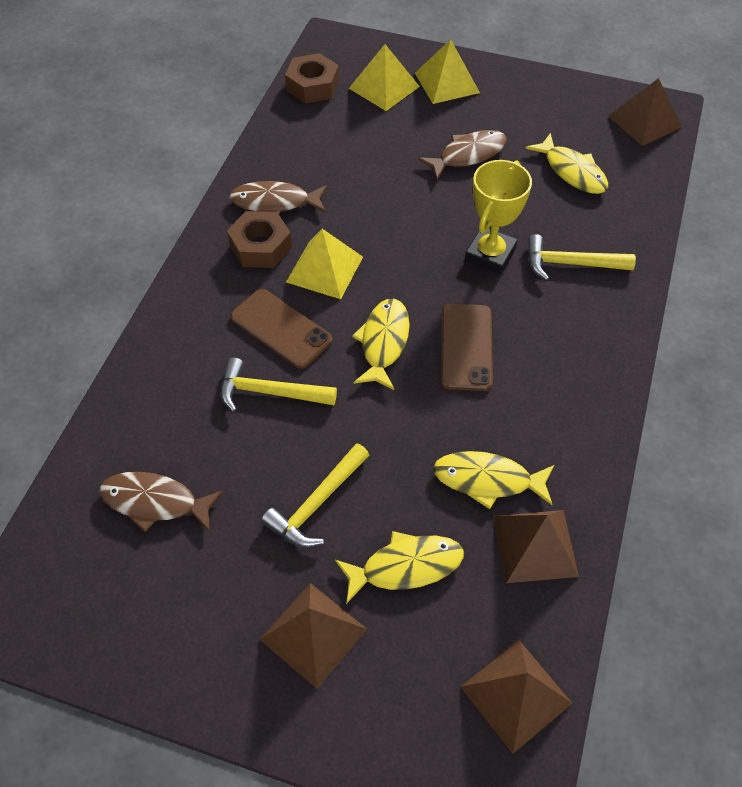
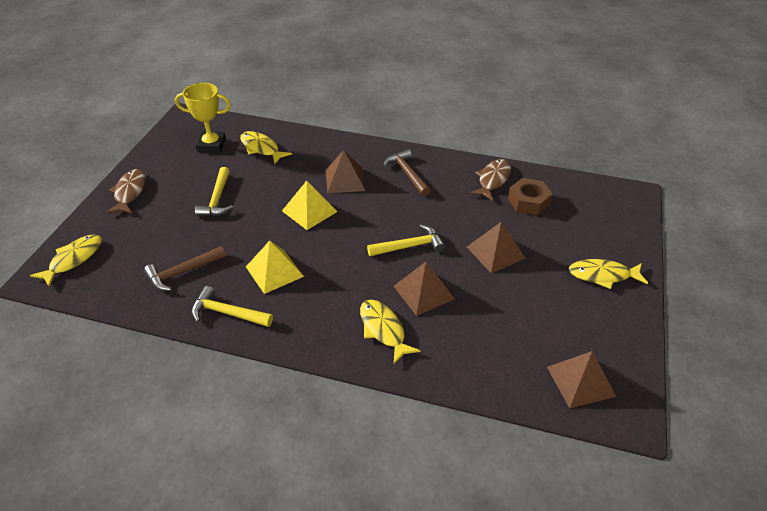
brown fish: 3 -> 2
brown hammer: 0 -> 2
brown nut: 2 -> 1
brown phone: 2 -> 0
yellow pyramid: 3 -> 2

